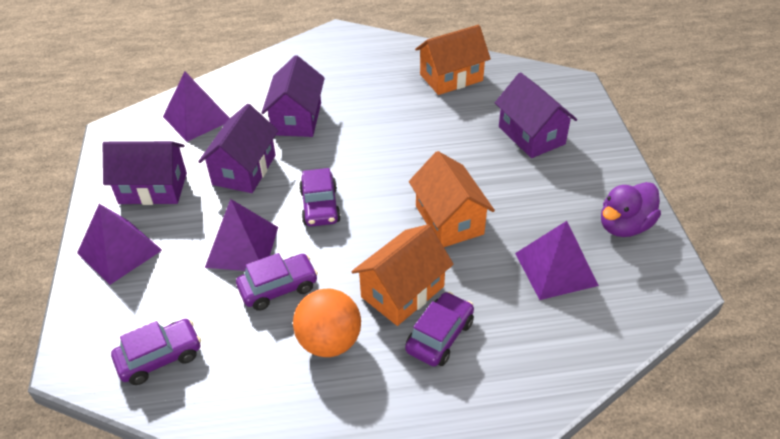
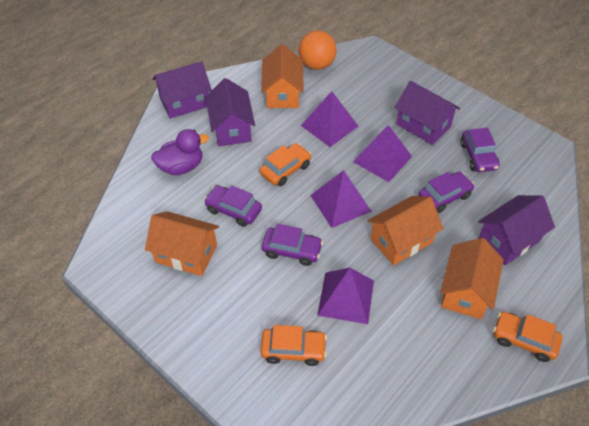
orange car: 0 -> 3
orange house: 3 -> 4

